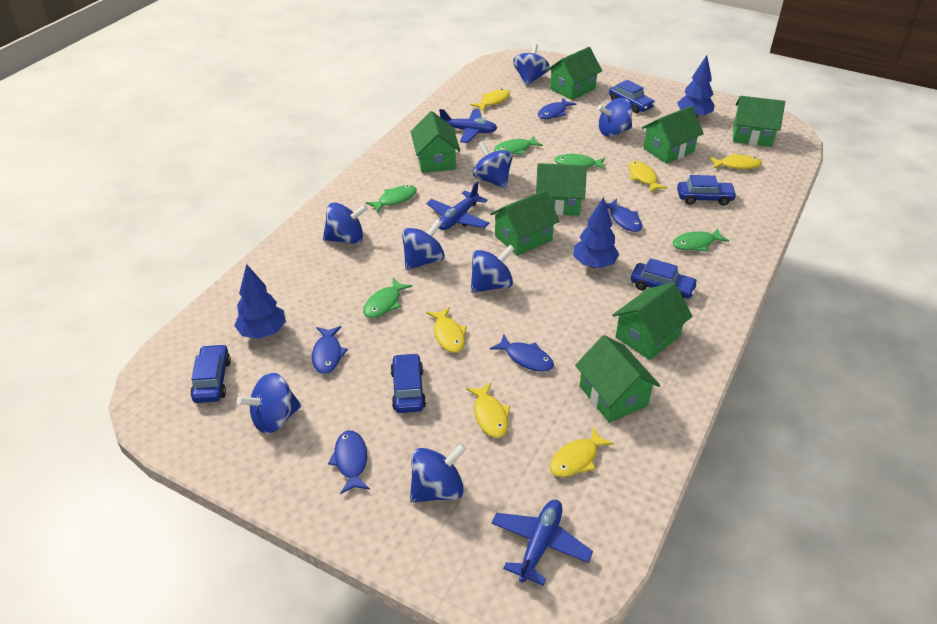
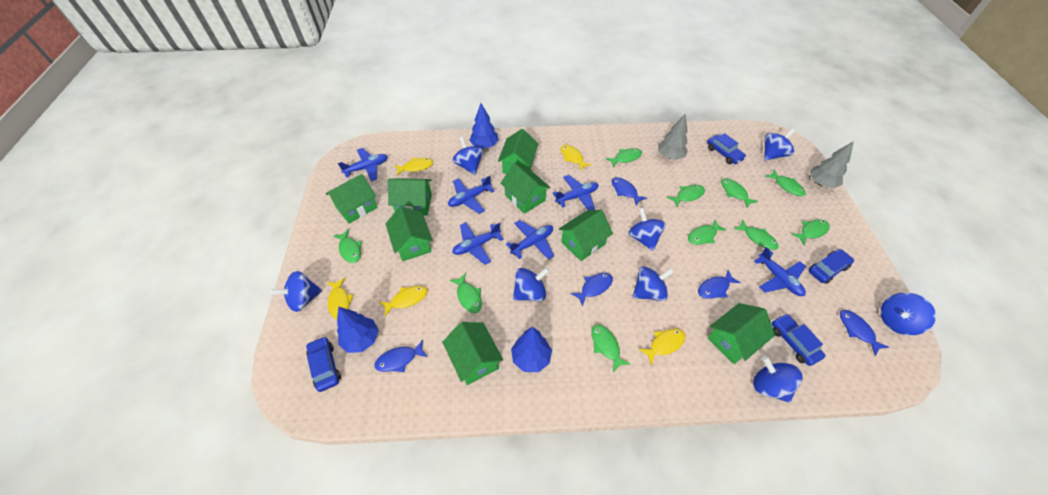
blue car: 5 -> 4
blue plane: 3 -> 6
green fish: 5 -> 10
grey tree: 0 -> 2
yellow fish: 6 -> 5

